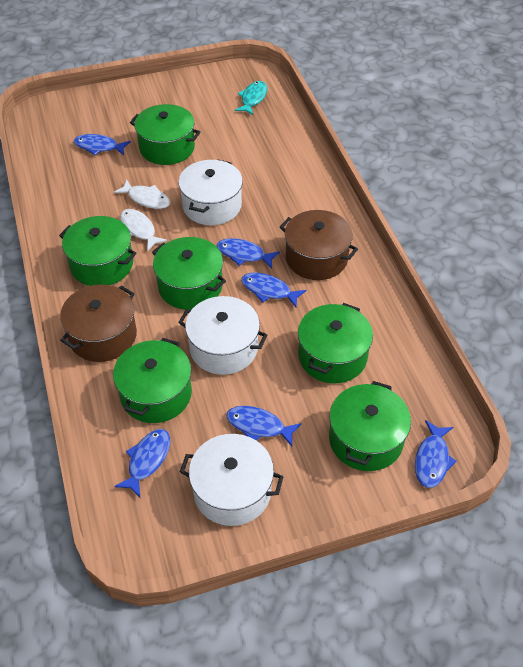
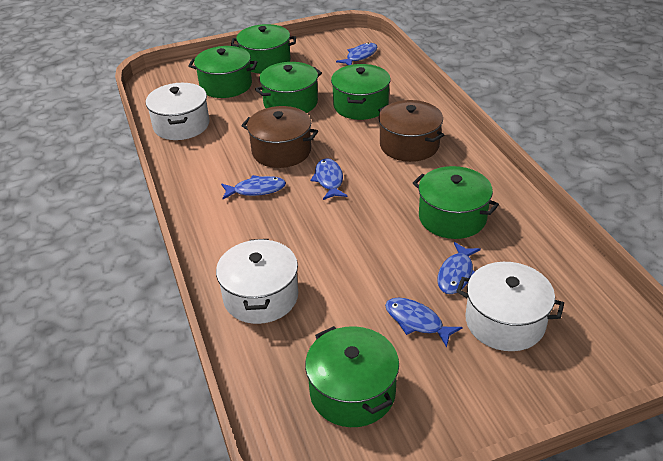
blue fish: 6 -> 5
turquoise fish: 1 -> 0
white fish: 2 -> 0

